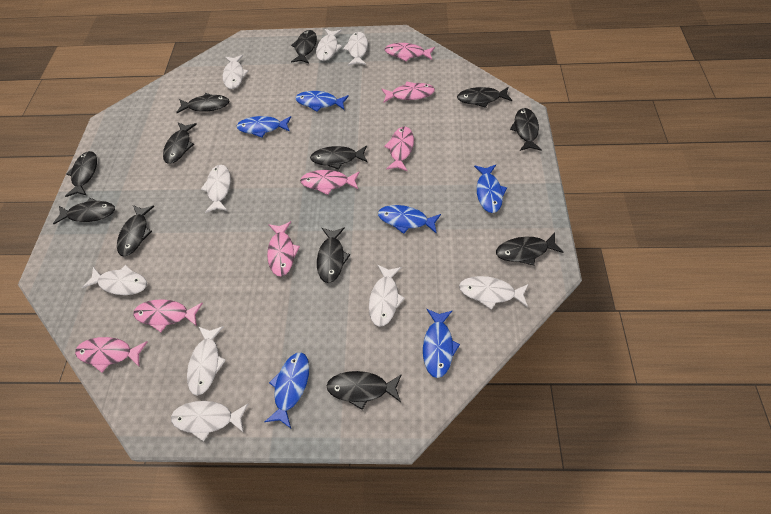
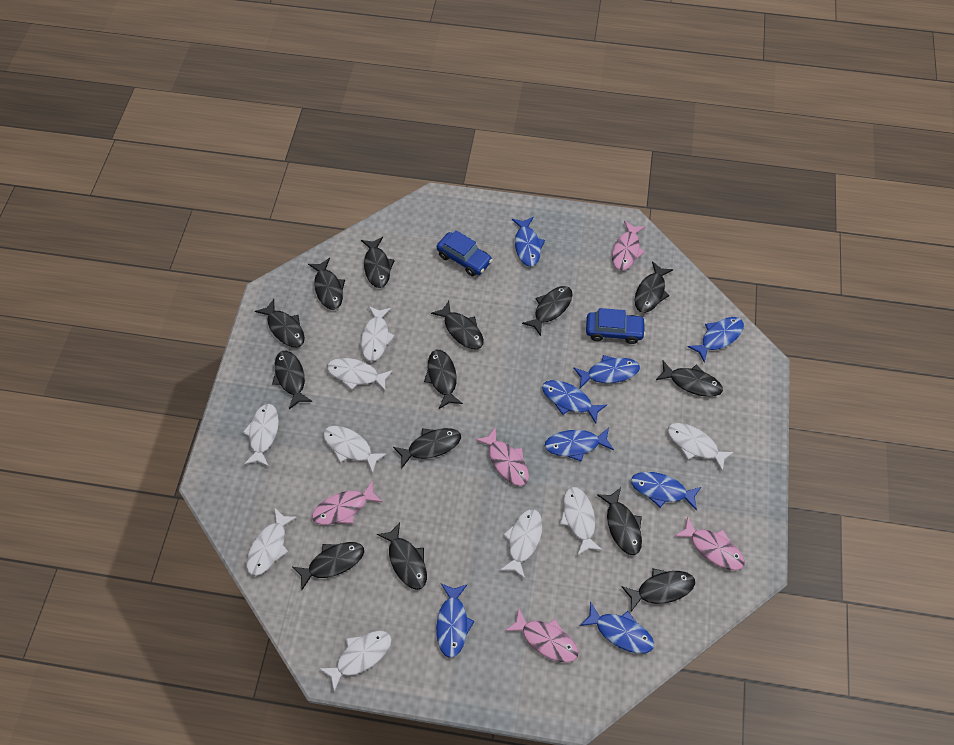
black fish: 12 -> 14
blue car: 0 -> 2
blue fish: 6 -> 8
pink fish: 7 -> 5

